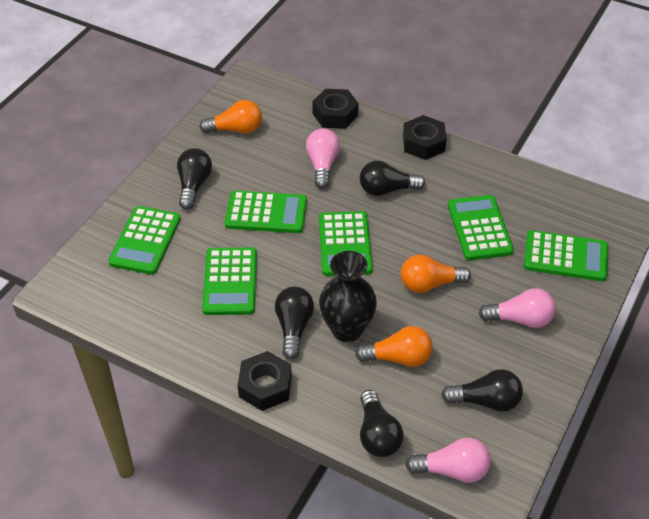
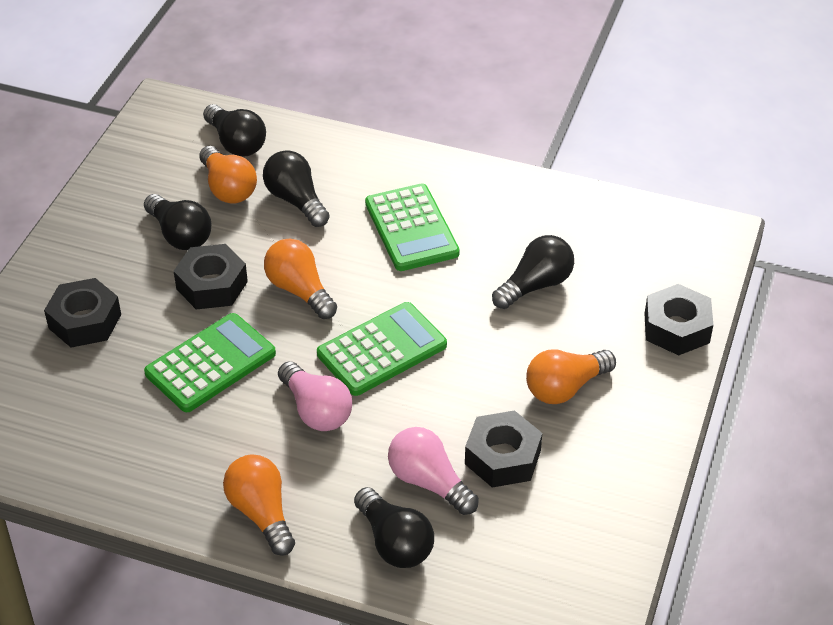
black nut: 3 -> 4
black vase: 1 -> 0
green calculator: 6 -> 3
orange light bulb: 3 -> 4
pink light bulb: 3 -> 2

